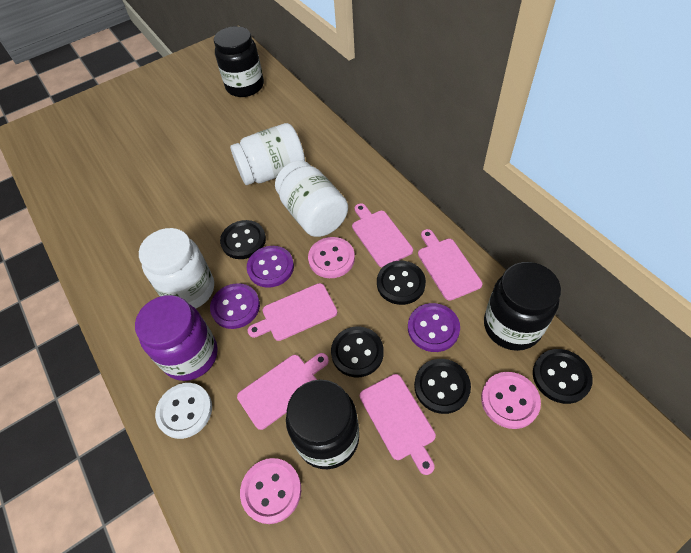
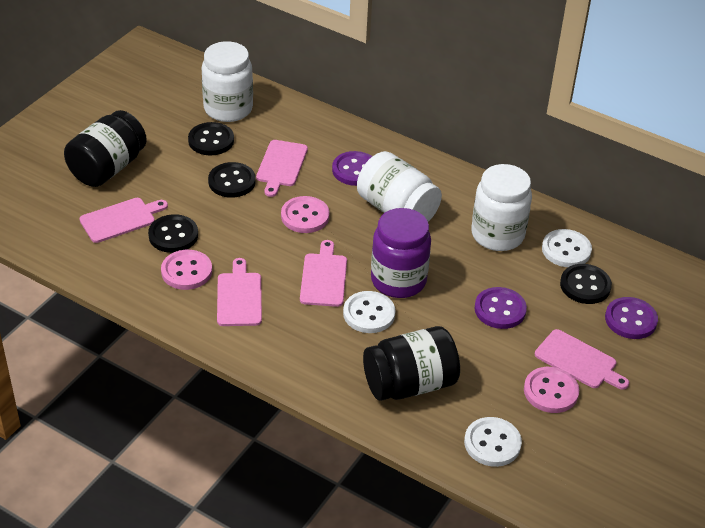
black button: 5 -> 4
black jar: 3 -> 2
white button: 1 -> 3

